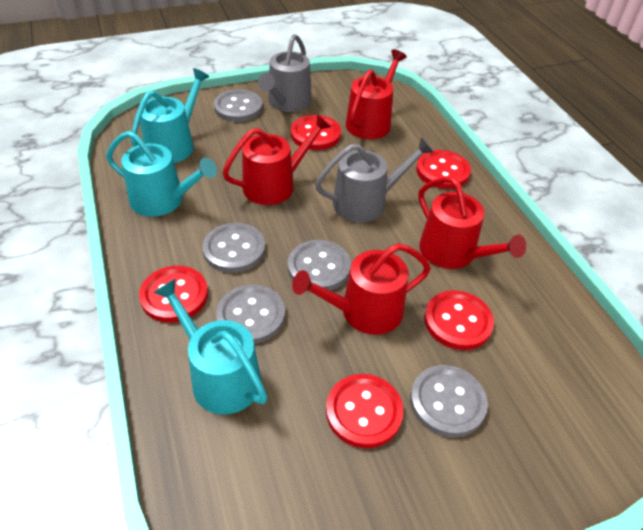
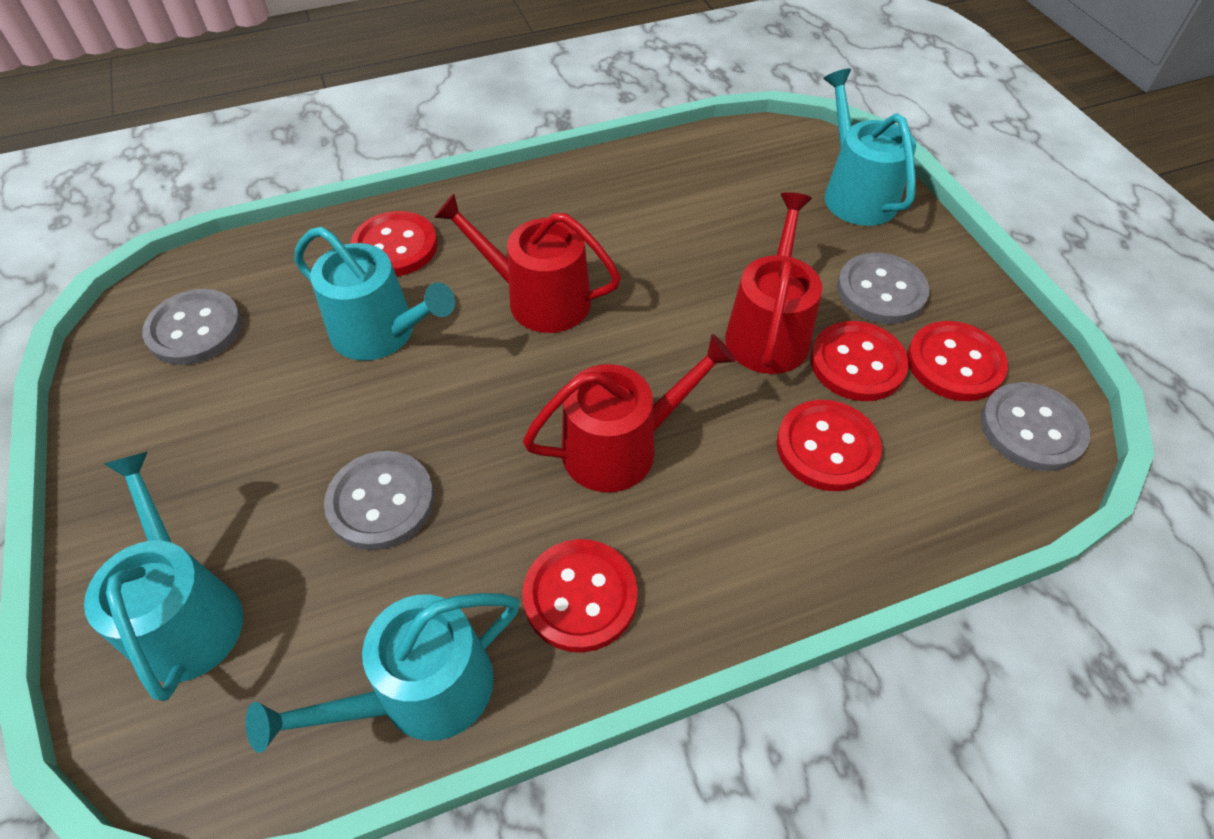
grey button: 5 -> 4
grey watering can: 2 -> 0
red watering can: 4 -> 3
turquoise watering can: 3 -> 4

